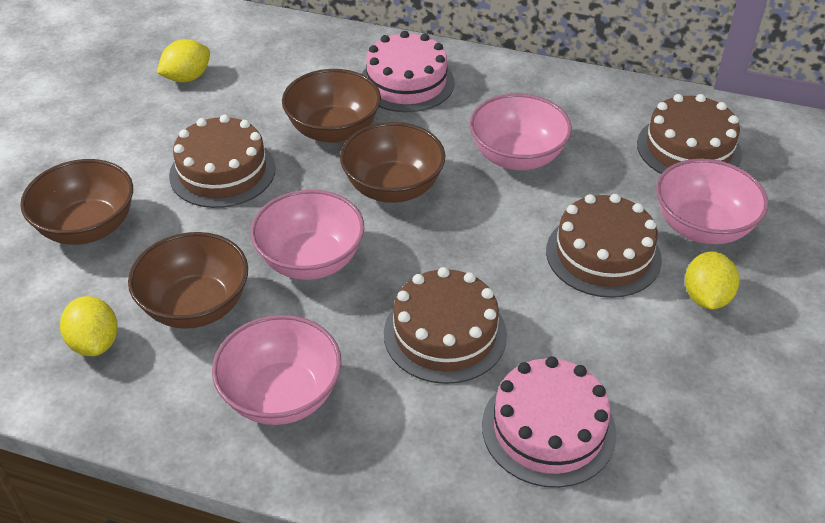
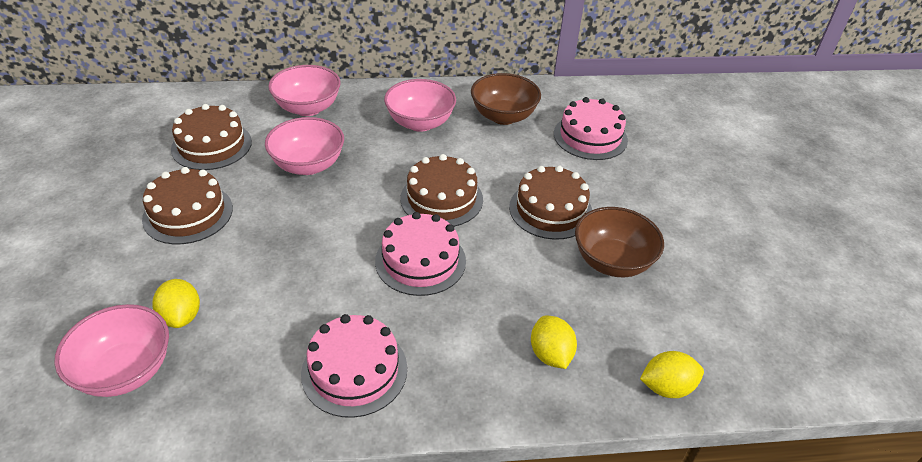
brown bowl: 4 -> 2
pink cake: 2 -> 3

